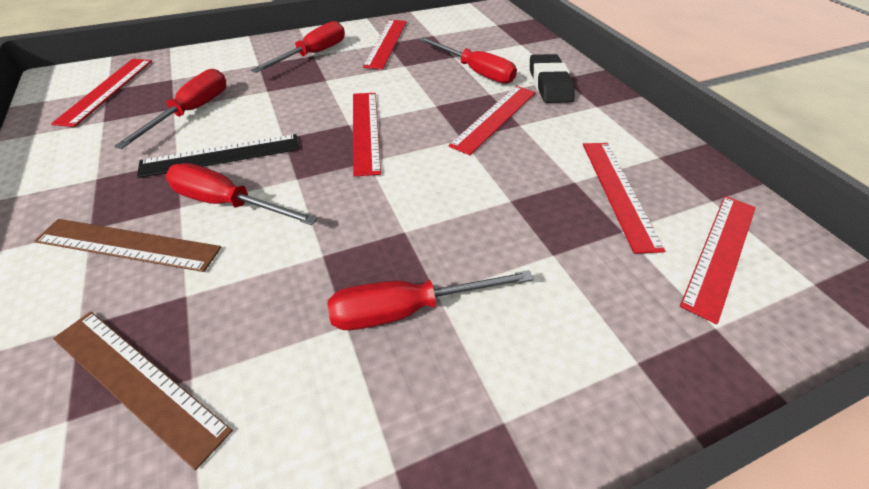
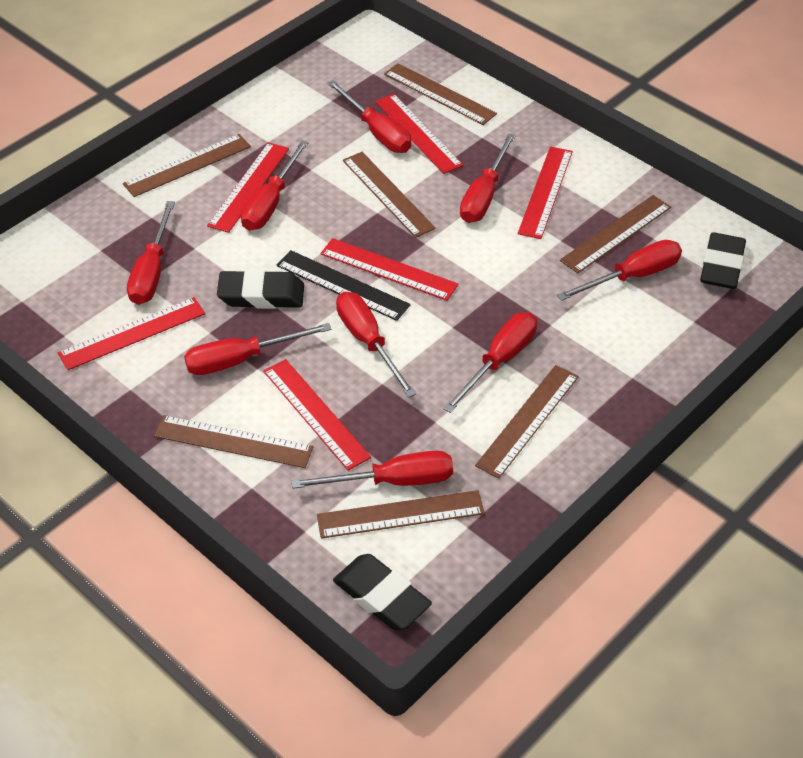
black eraser: 1 -> 3
brown ruler: 2 -> 7
red screwdriver: 5 -> 9

